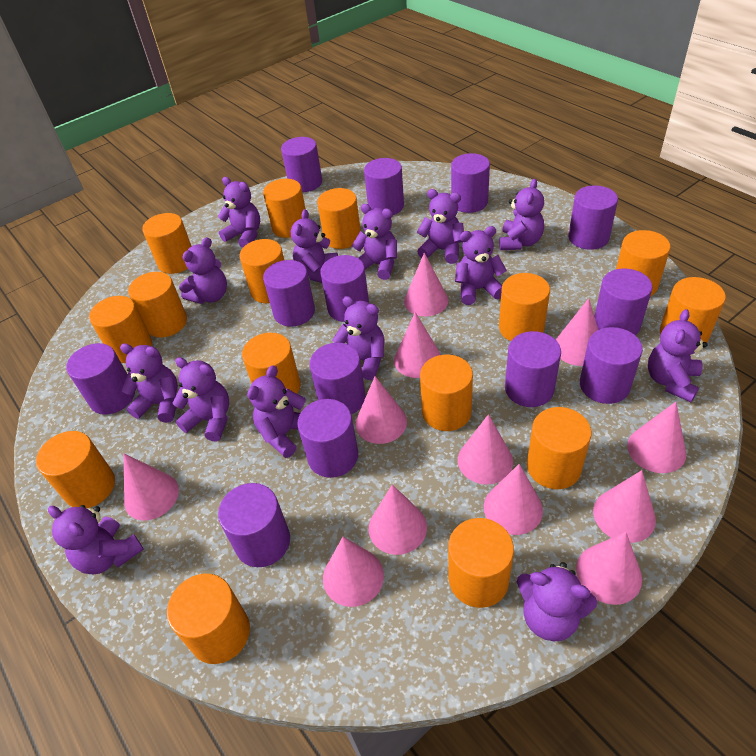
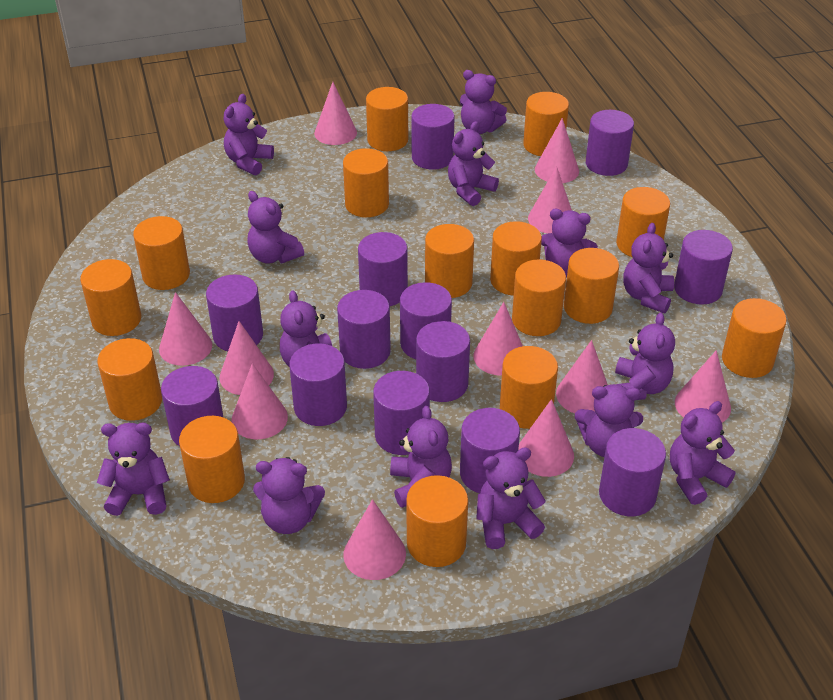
pink cone: 12 -> 11

